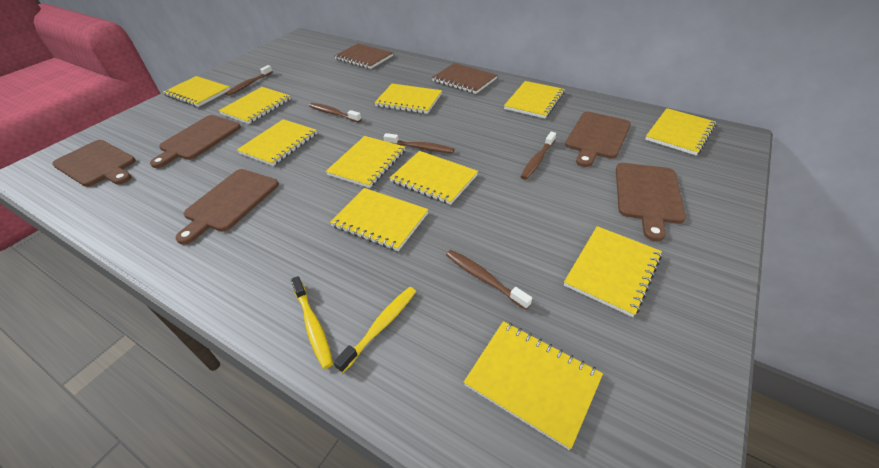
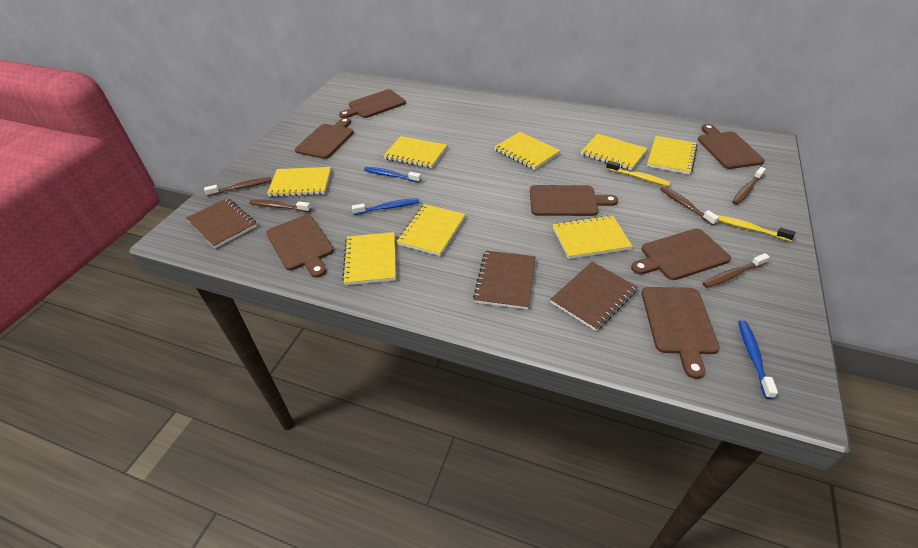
blue toothbrush: 0 -> 3
brown cutting board: 5 -> 7
brown notebook: 2 -> 3
yellow notebook: 11 -> 8

